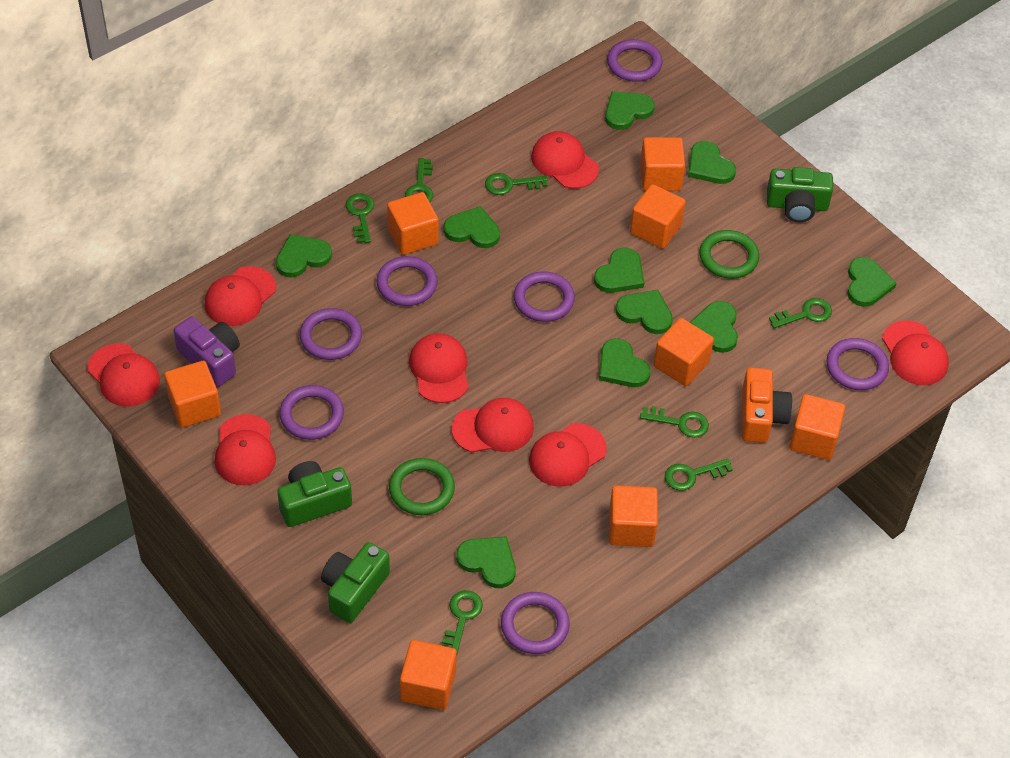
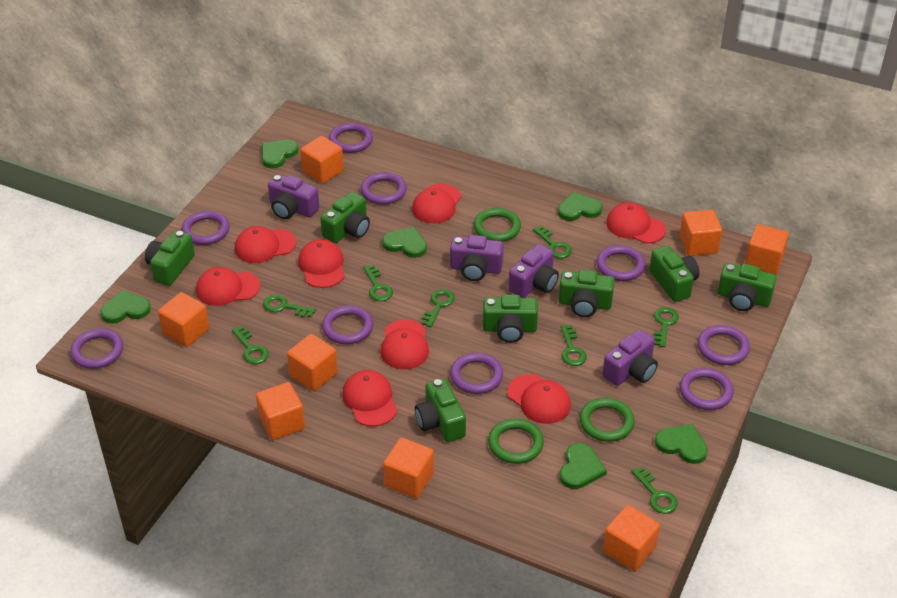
green camera: 3 -> 7
green heart: 10 -> 6
green key: 7 -> 8
green ring: 2 -> 3
orange camera: 1 -> 0
purple camera: 1 -> 4
purple ring: 7 -> 9

